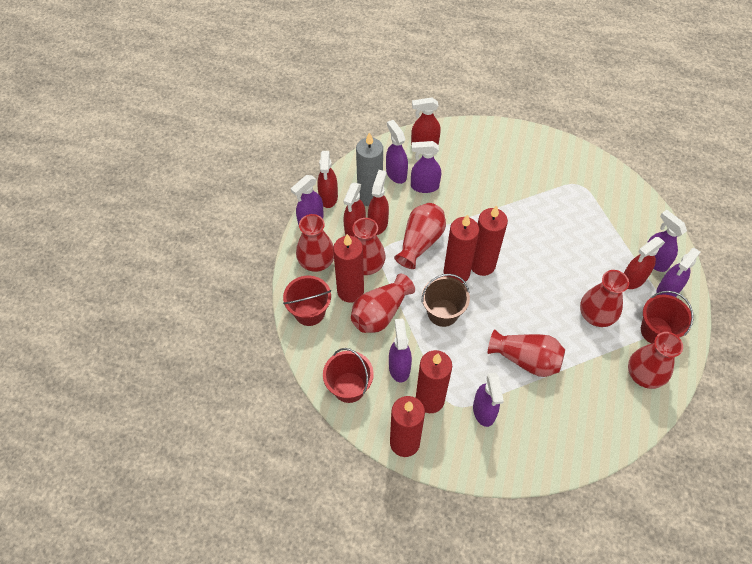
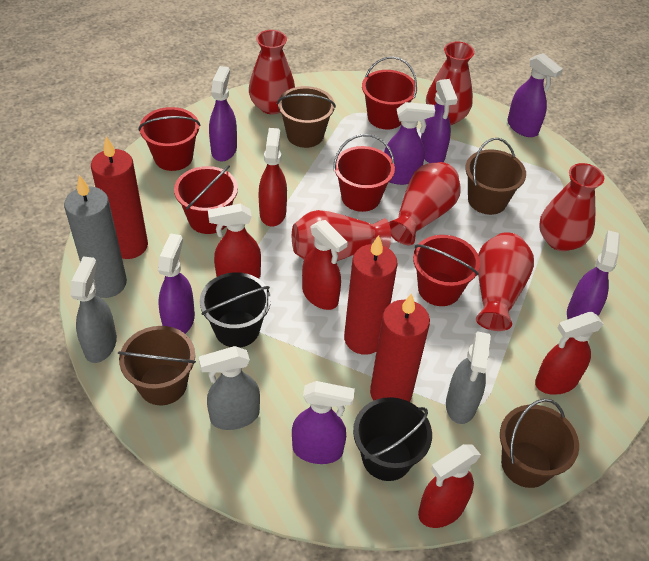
black bucket: 0 -> 2
brown bucket: 1 -> 4
grey spray bottle: 0 -> 3
red bucket: 3 -> 5
red candle: 5 -> 3
red vase: 7 -> 6

